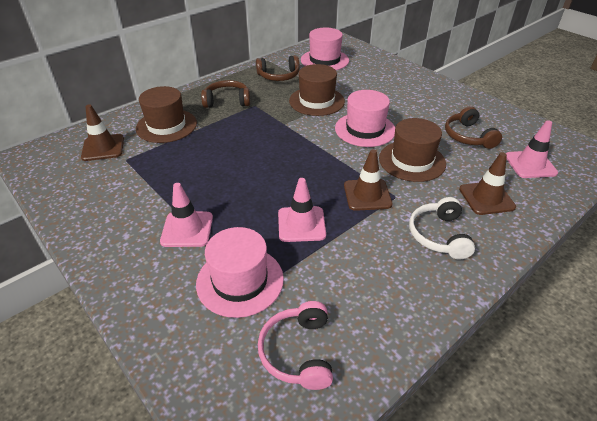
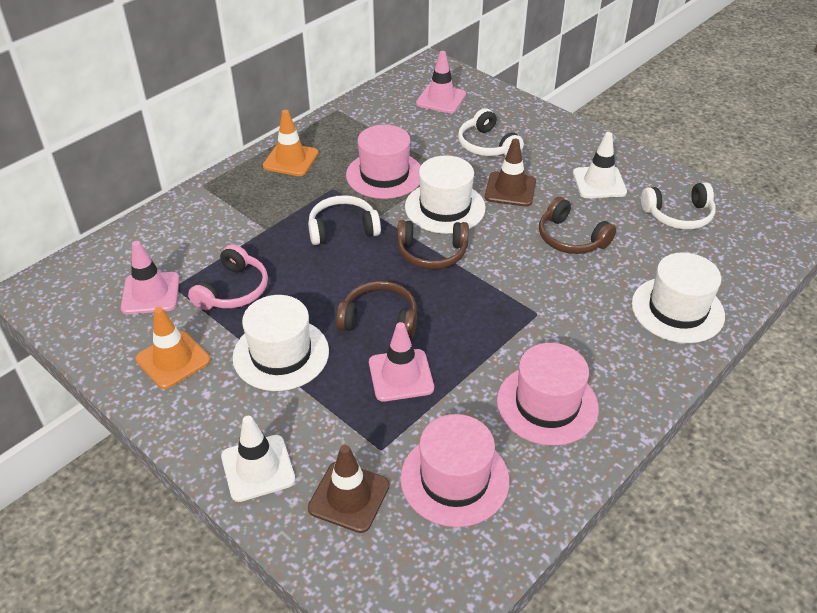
brown hat: 3 -> 0
brown traffic cone: 3 -> 2
orange traffic cone: 0 -> 2
white hat: 0 -> 3
white headphones: 1 -> 3
white traffic cone: 0 -> 2

